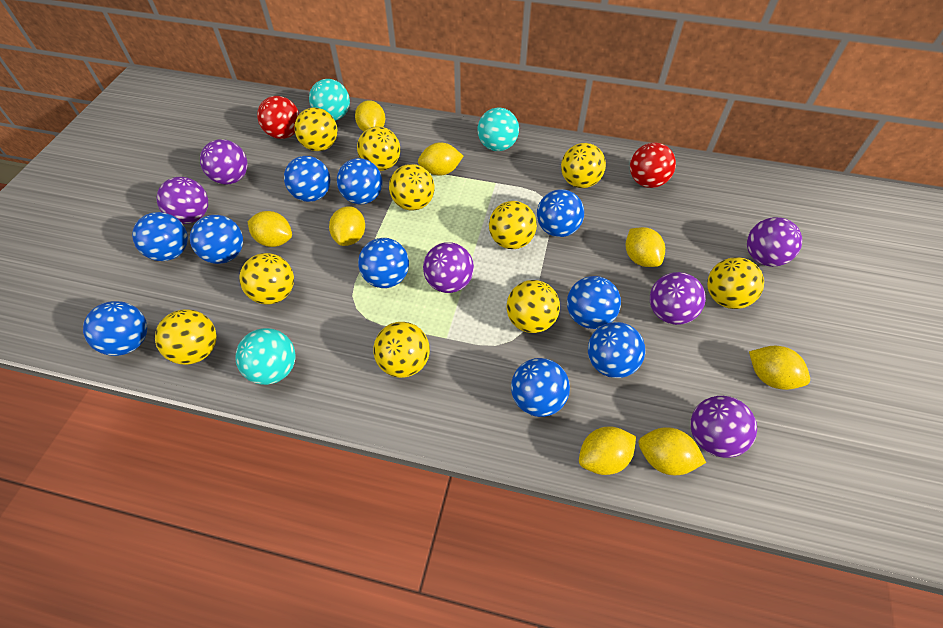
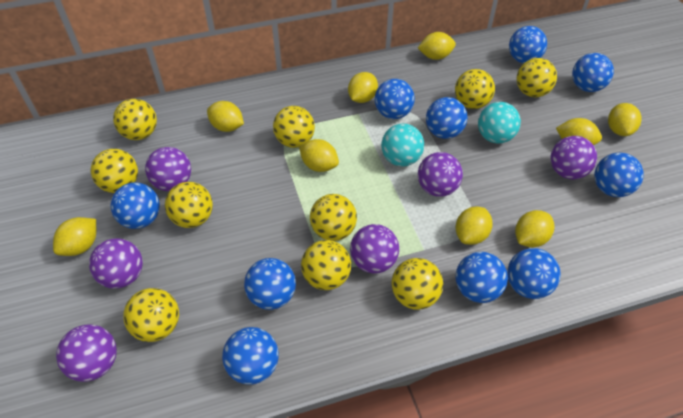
red ball: 2 -> 0
turquoise ball: 3 -> 2
yellow lemon: 8 -> 9

